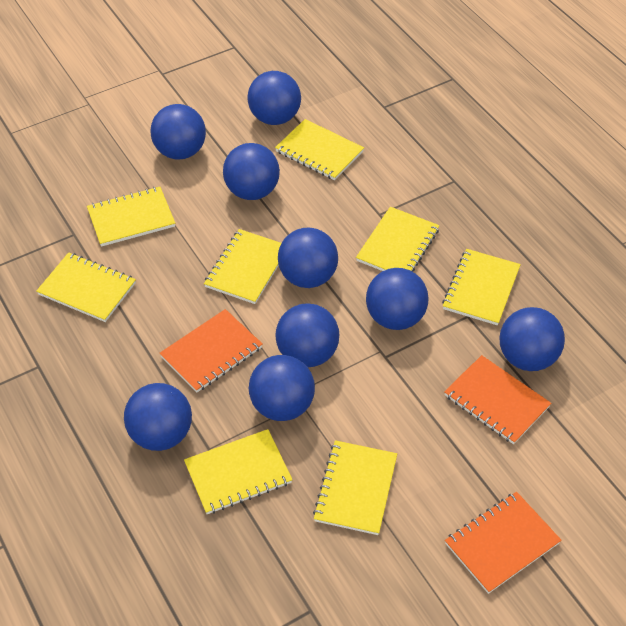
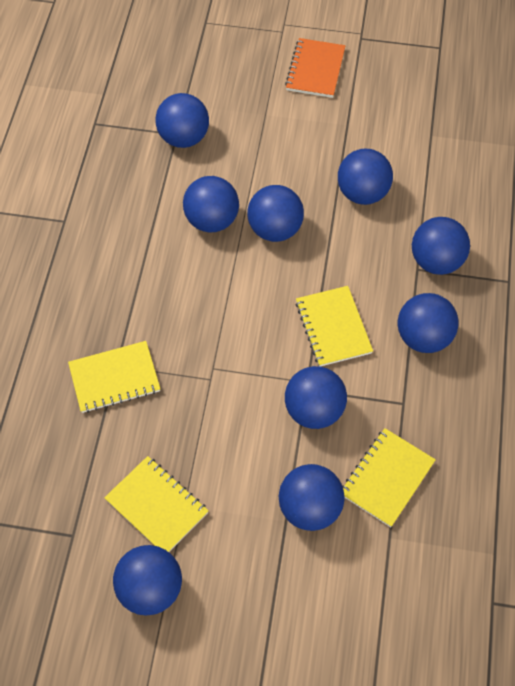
orange notebook: 3 -> 1
yellow notebook: 8 -> 4

